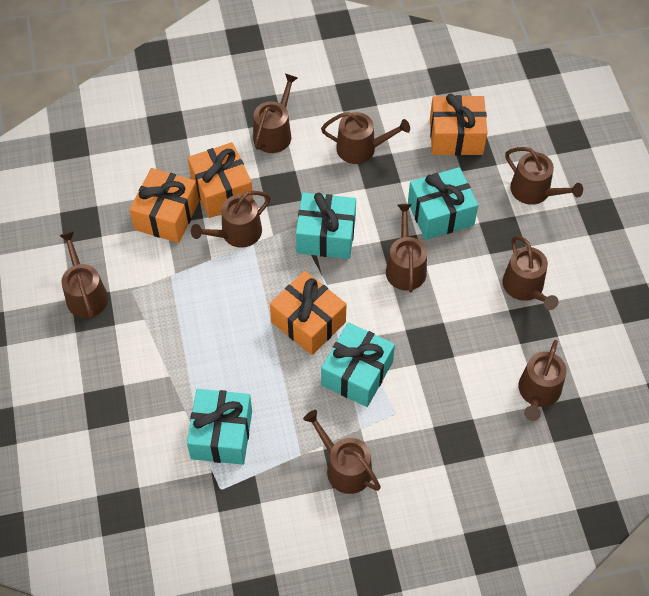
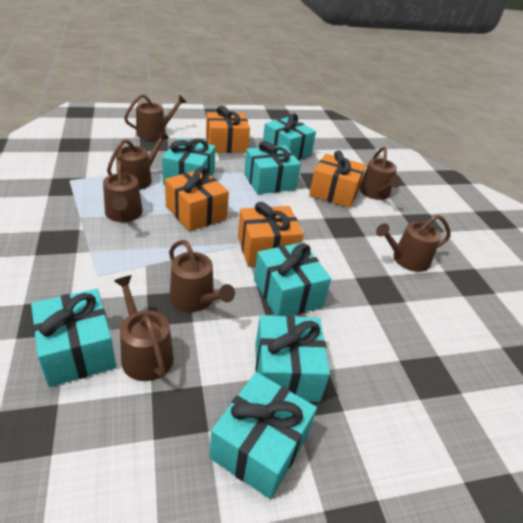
brown watering can: 9 -> 7
turquoise gift: 4 -> 7

